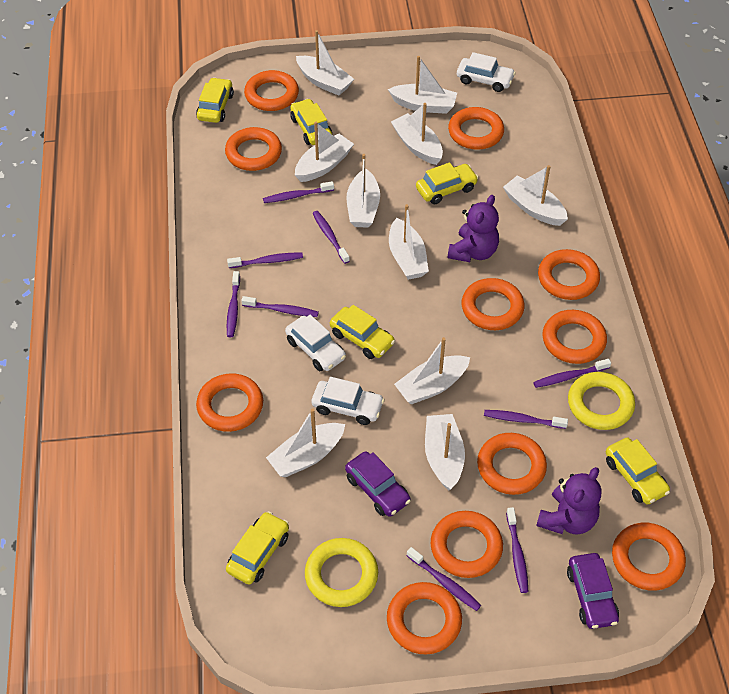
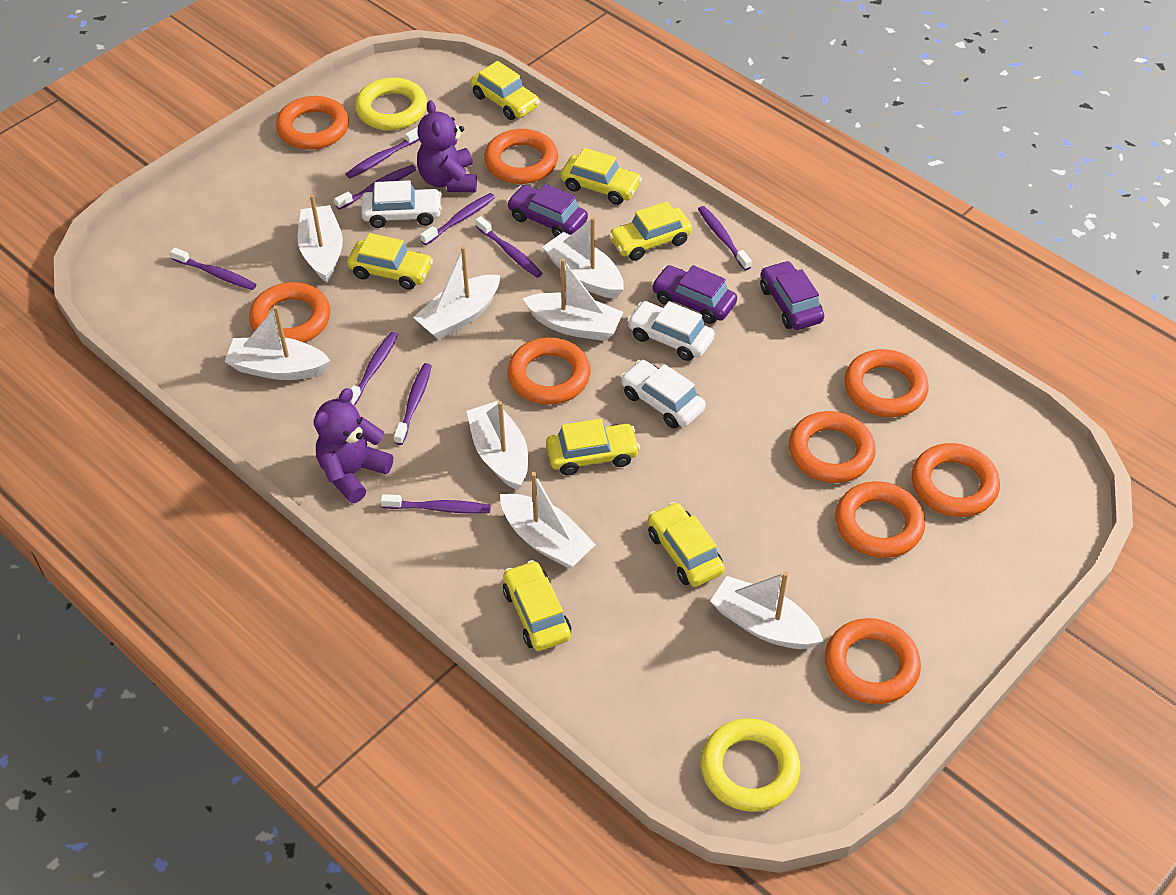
orange ring: 11 -> 9
purple car: 2 -> 3
white boat: 10 -> 8
yellow car: 6 -> 7

